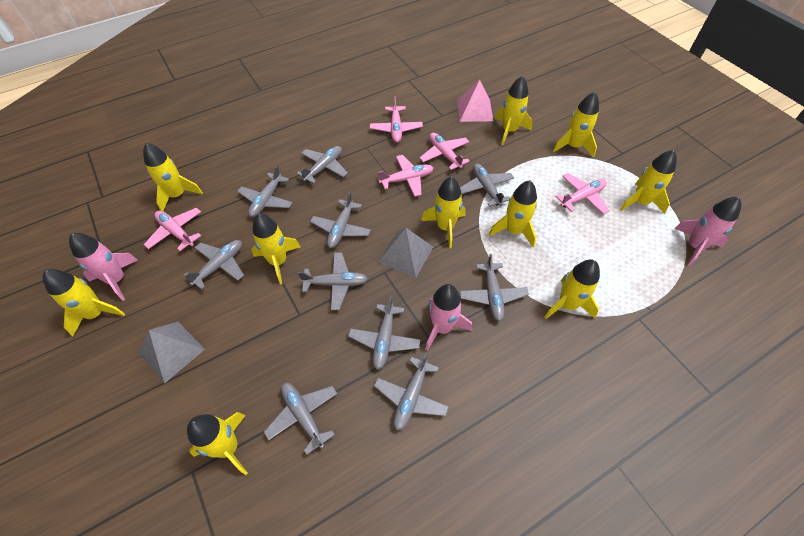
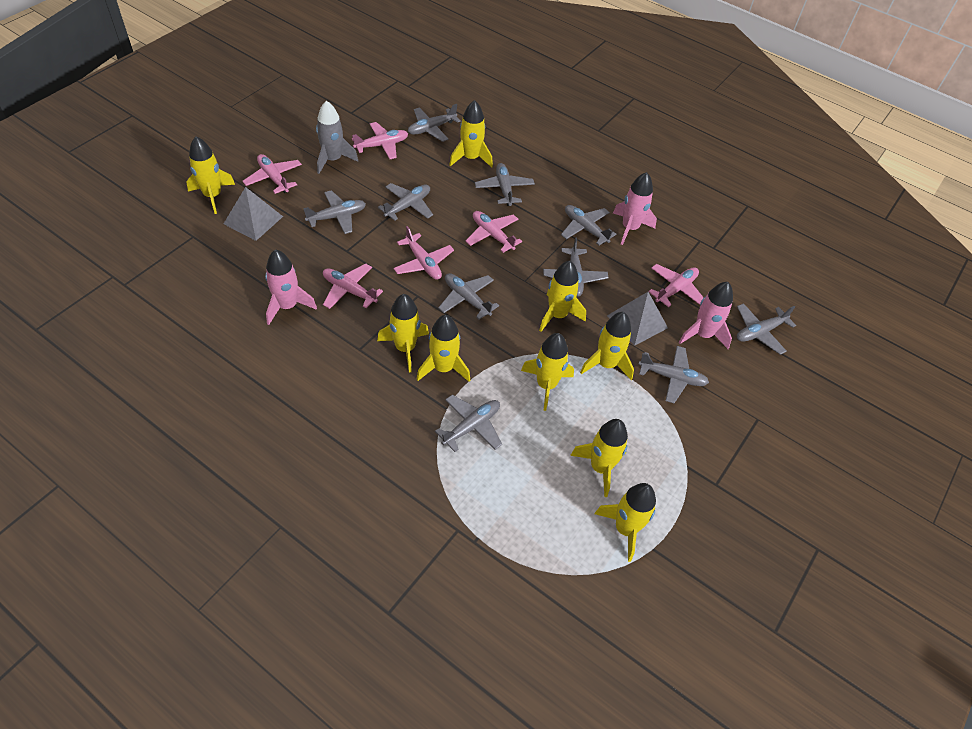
grey rocket: 0 -> 1
pink plane: 5 -> 6
pink pyramid: 1 -> 0
yellow rocket: 10 -> 9

